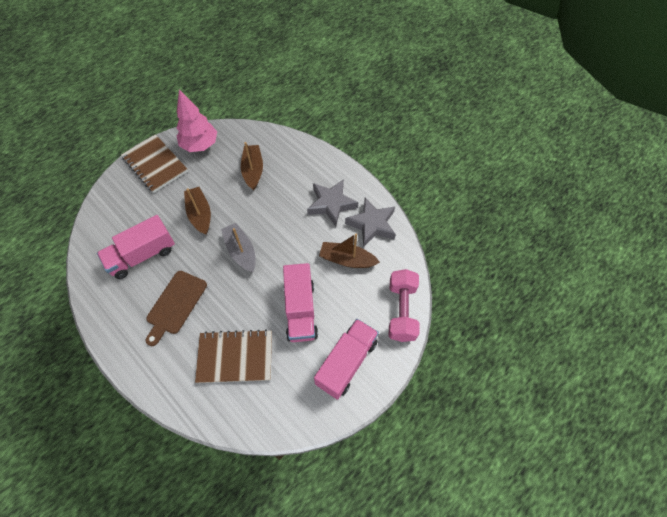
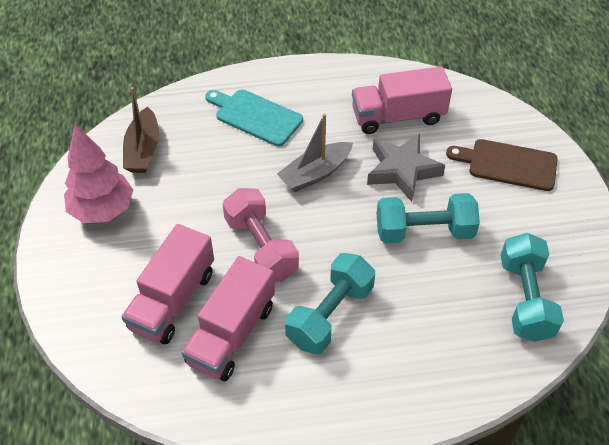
brown boat: 3 -> 1
brown notebook: 2 -> 0
grey star: 2 -> 1
turquoise cutting board: 0 -> 1
turquoise dumbbell: 0 -> 3

